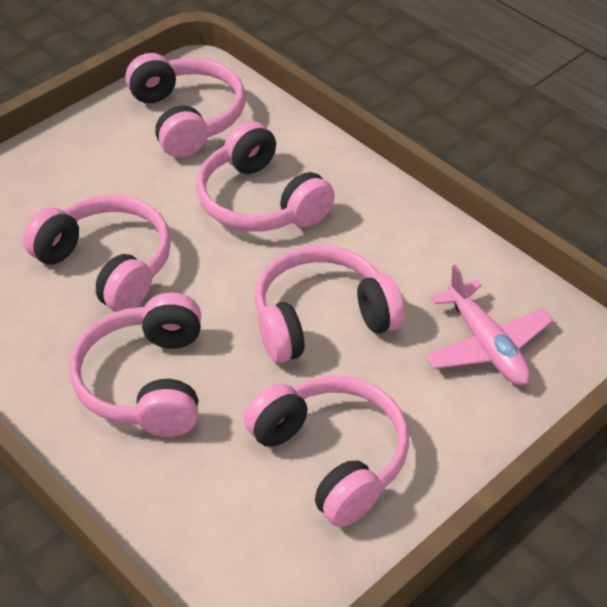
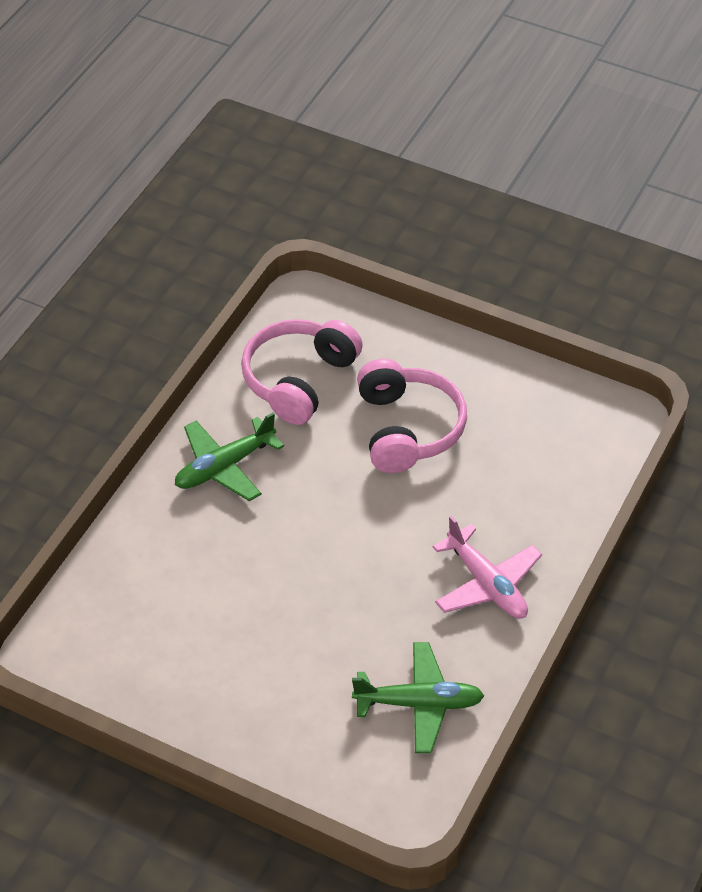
green plane: 0 -> 2
pink headphones: 6 -> 2

